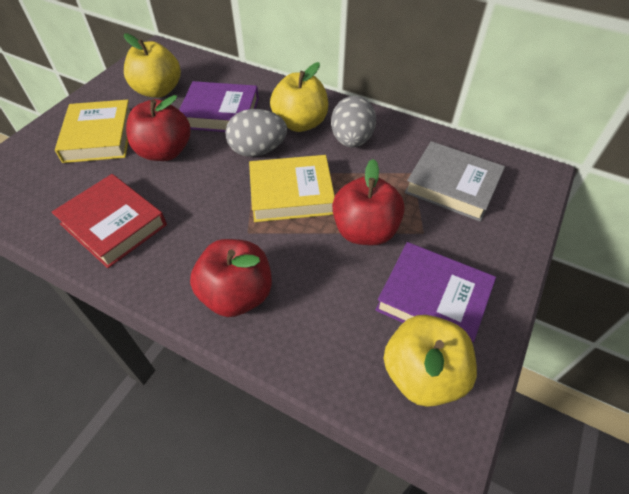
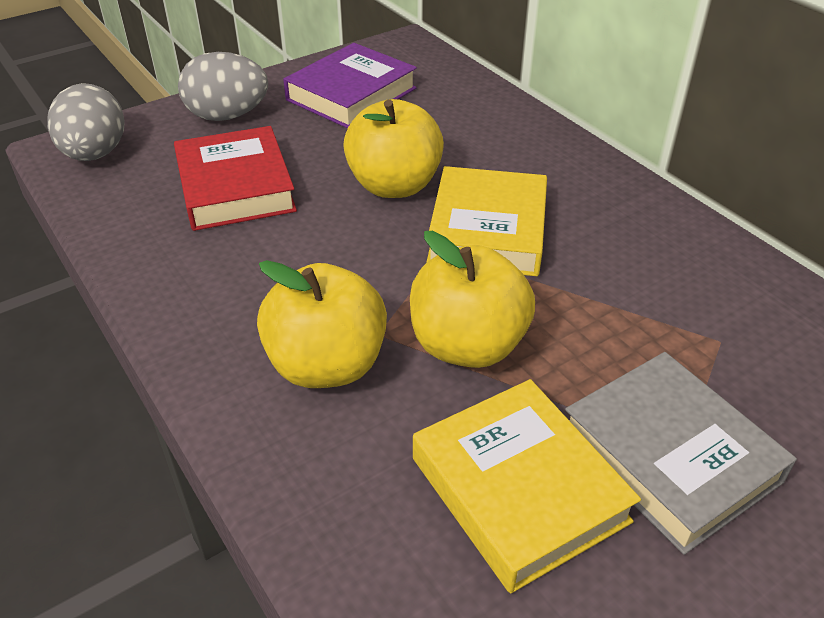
purple book: 2 -> 1
red apple: 3 -> 0

